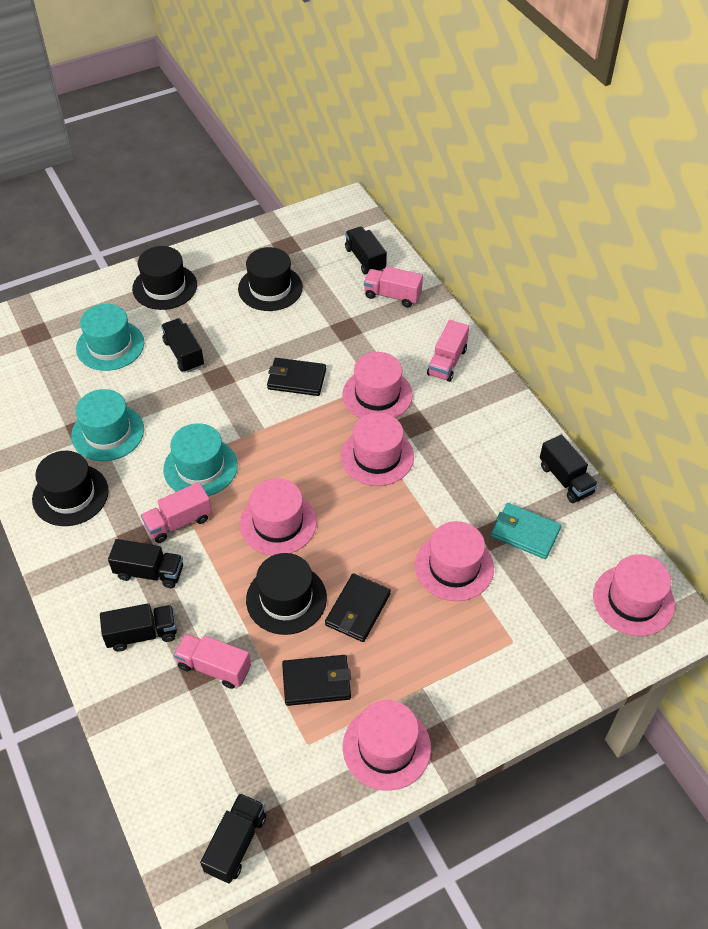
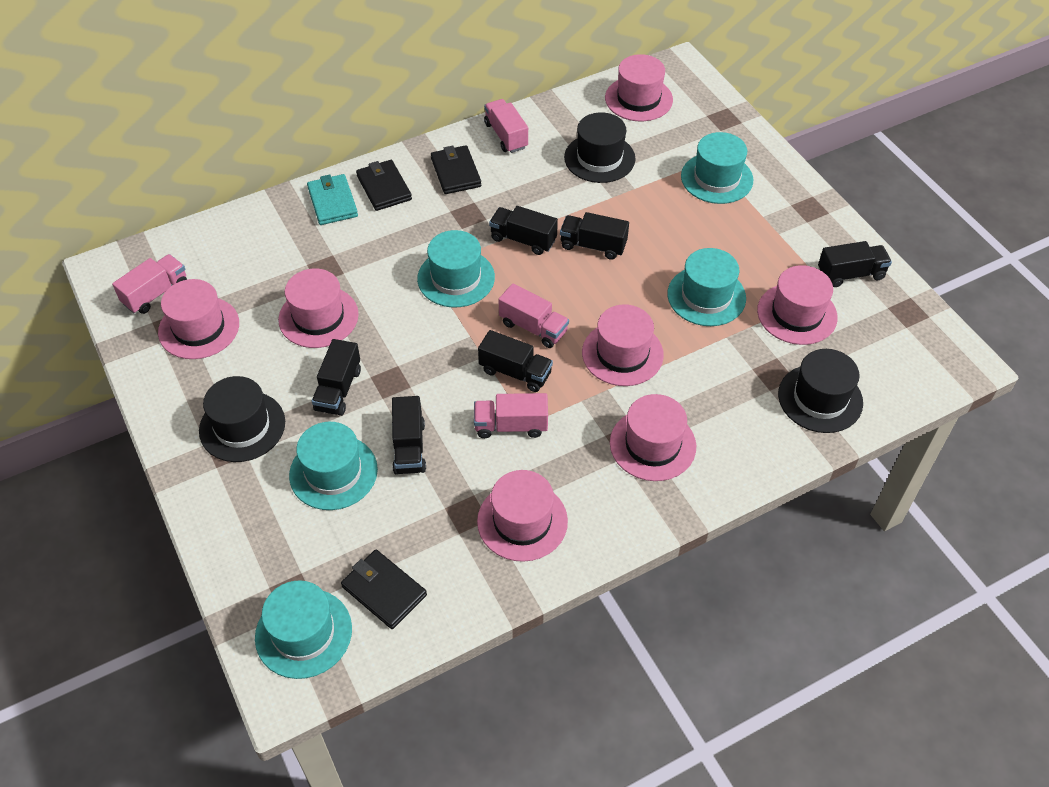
black hat: 4 -> 3
pink hat: 6 -> 7
turquoise hat: 3 -> 5

